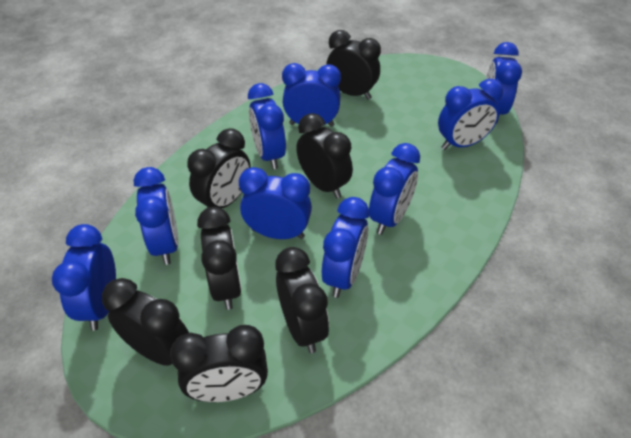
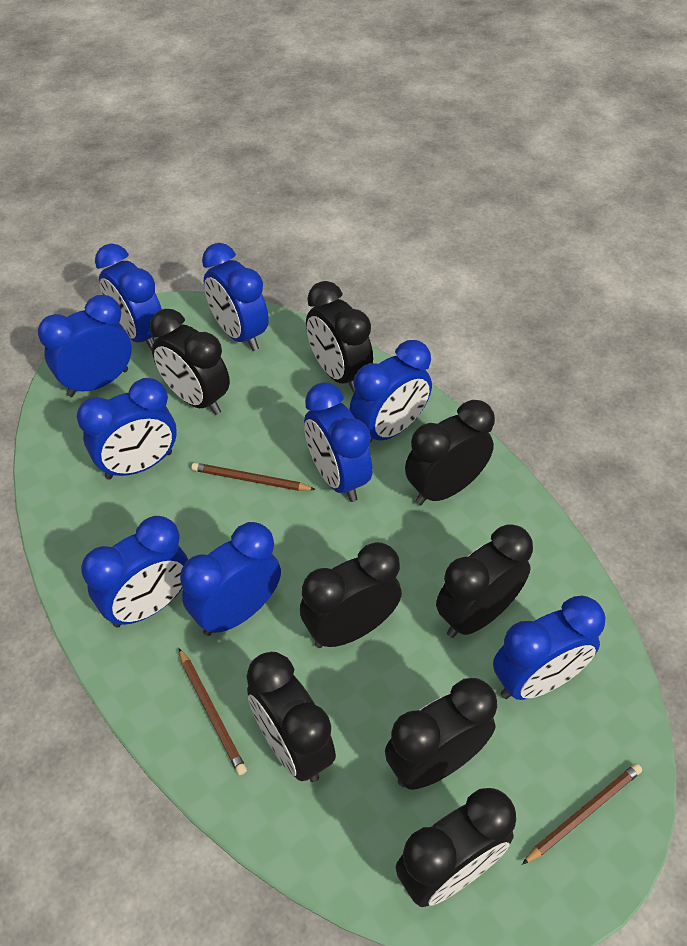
black clock: 7 -> 8
brown pencil: 0 -> 3

